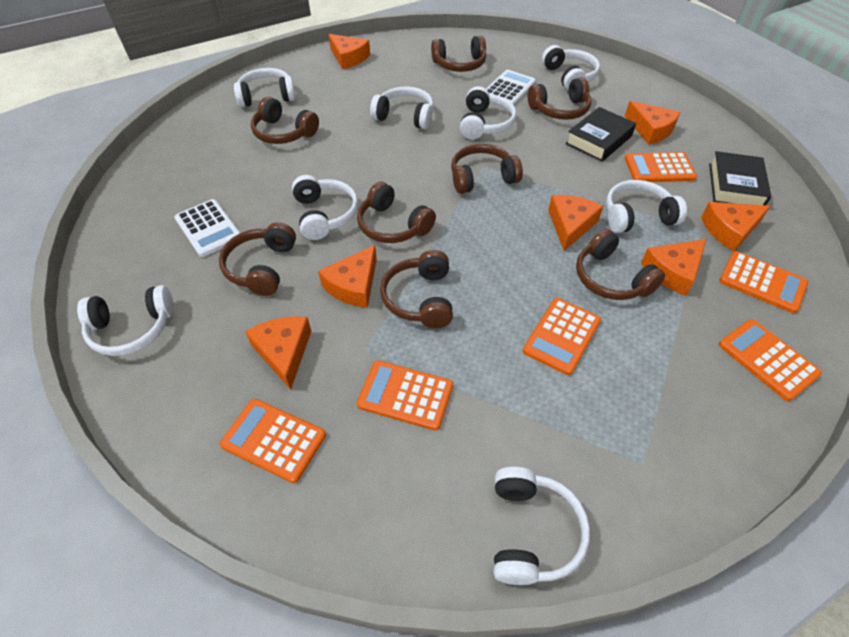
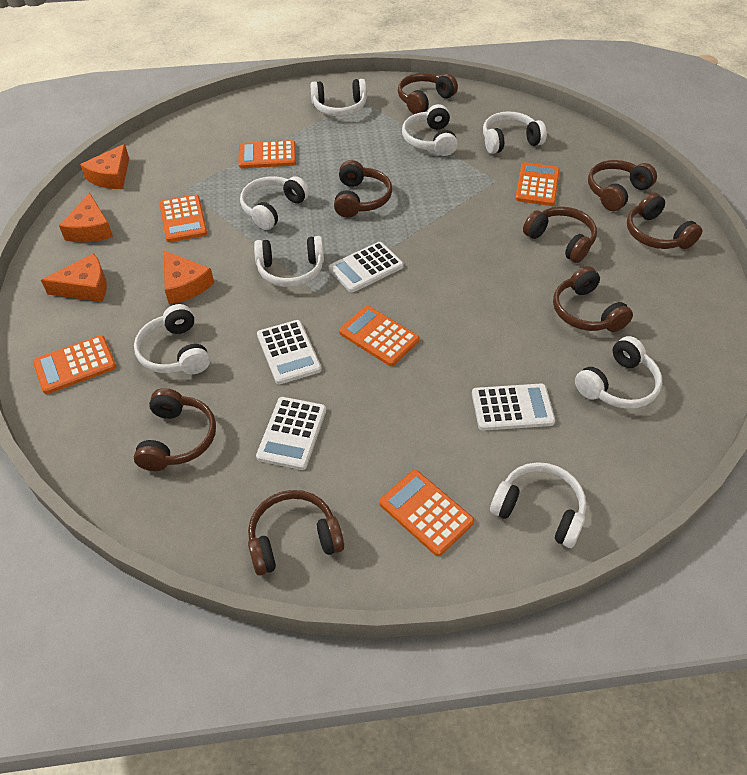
black book: 2 -> 0
orange cheese: 7 -> 4
white calculator: 2 -> 4

